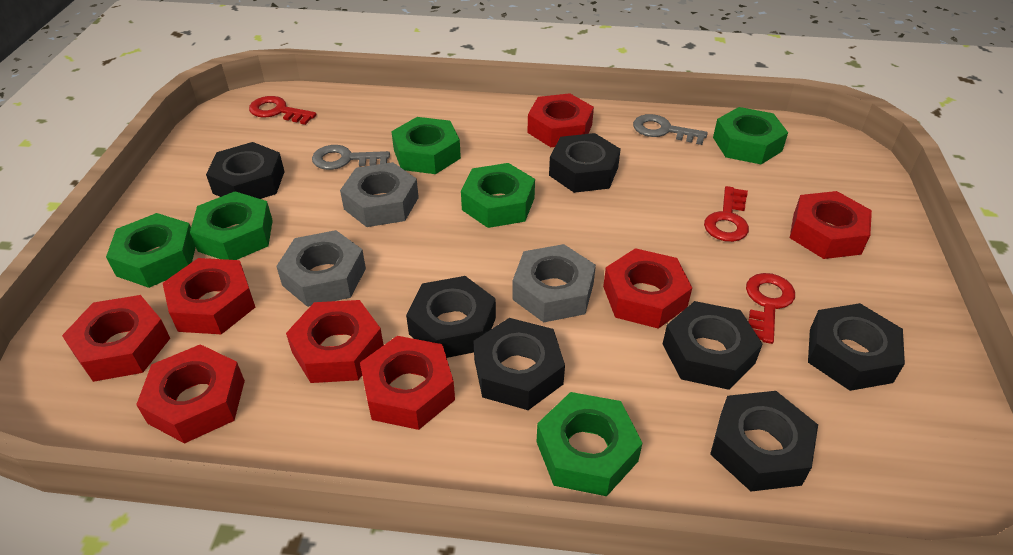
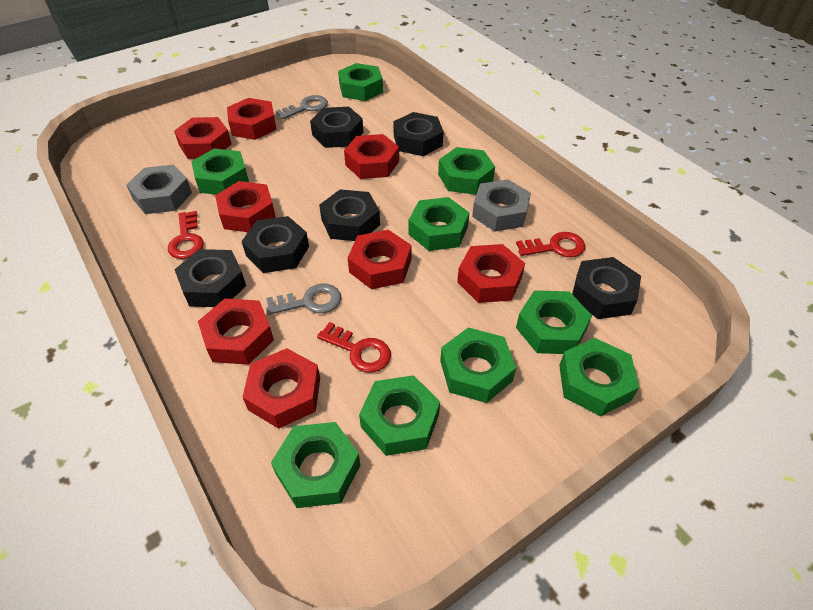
black nut: 7 -> 6
green nut: 6 -> 9
grey nut: 3 -> 2

